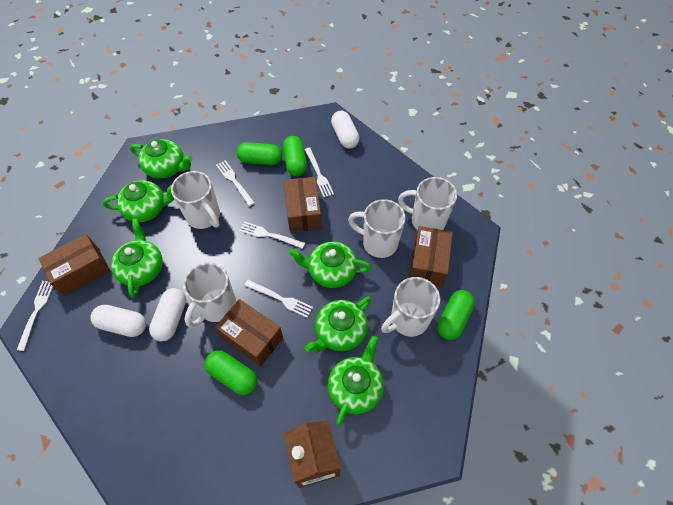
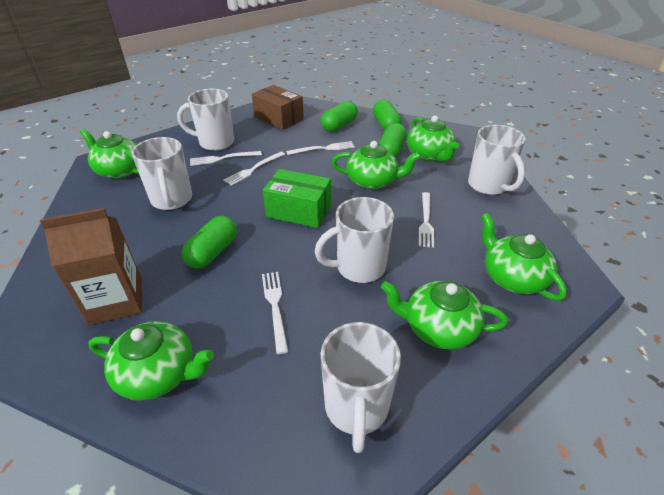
brown box: 4 -> 1
green box: 0 -> 1
white capsule: 3 -> 0

